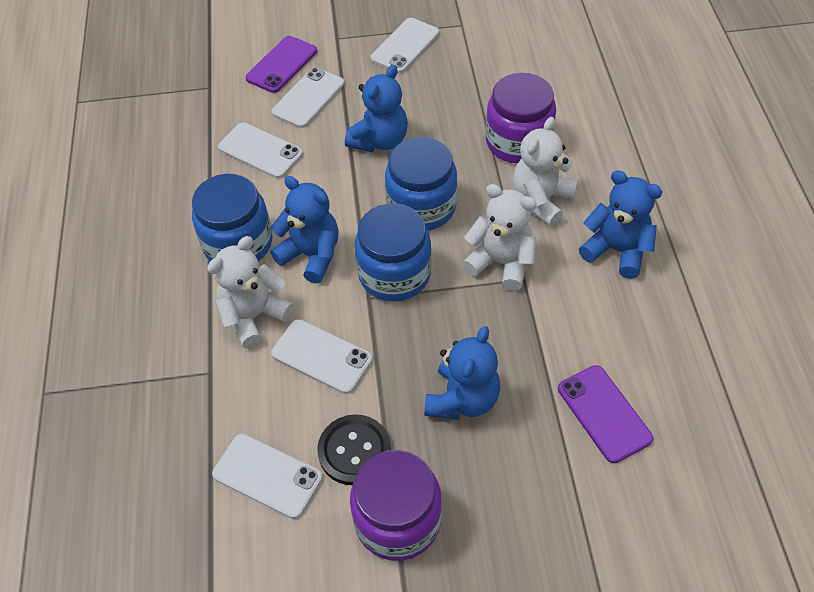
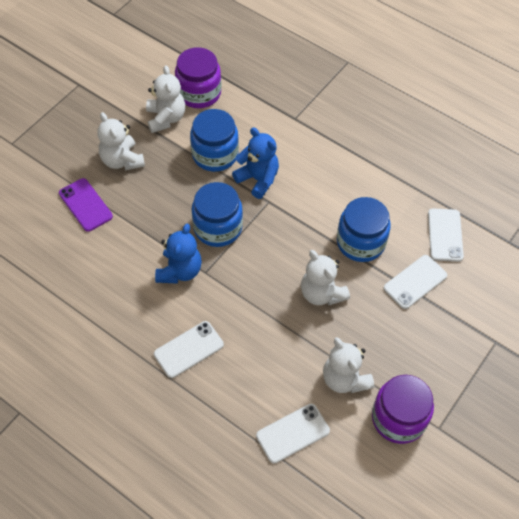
black button: 1 -> 0
blue teddy bear: 4 -> 2
purple phone: 2 -> 1
white phone: 5 -> 4
white teddy bear: 3 -> 4

